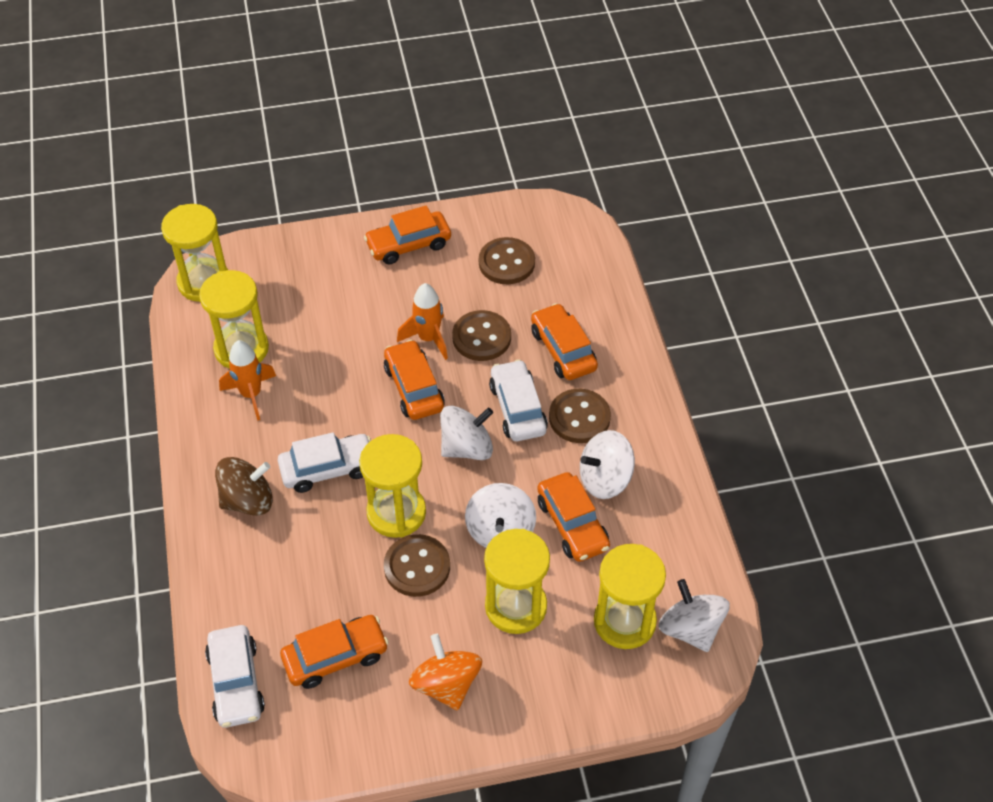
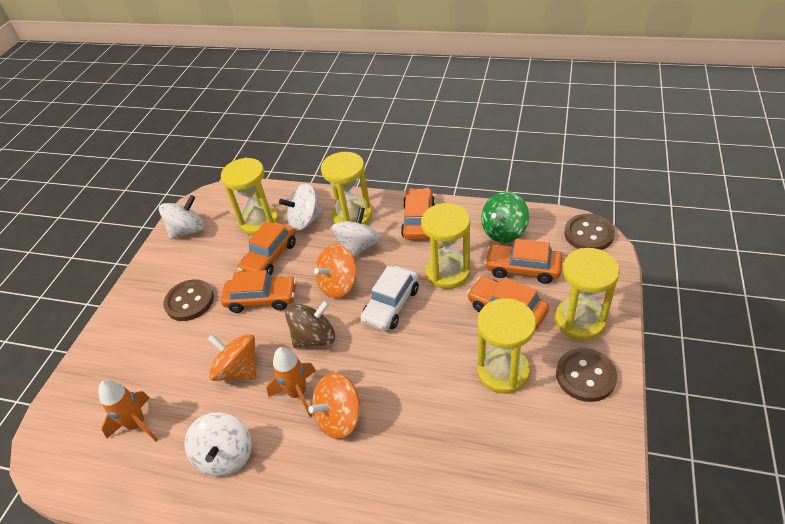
brown button: 4 -> 3
green spinning top: 0 -> 1
orange spinning top: 1 -> 3
white car: 3 -> 1

